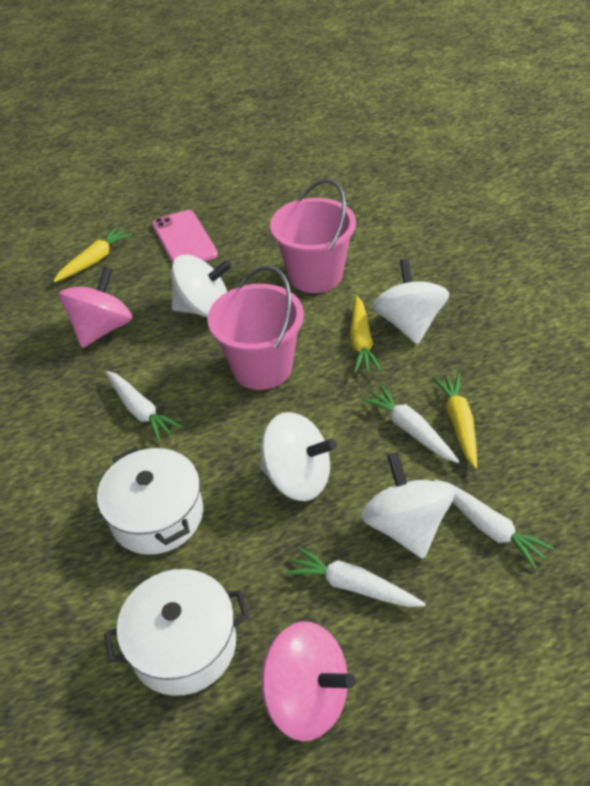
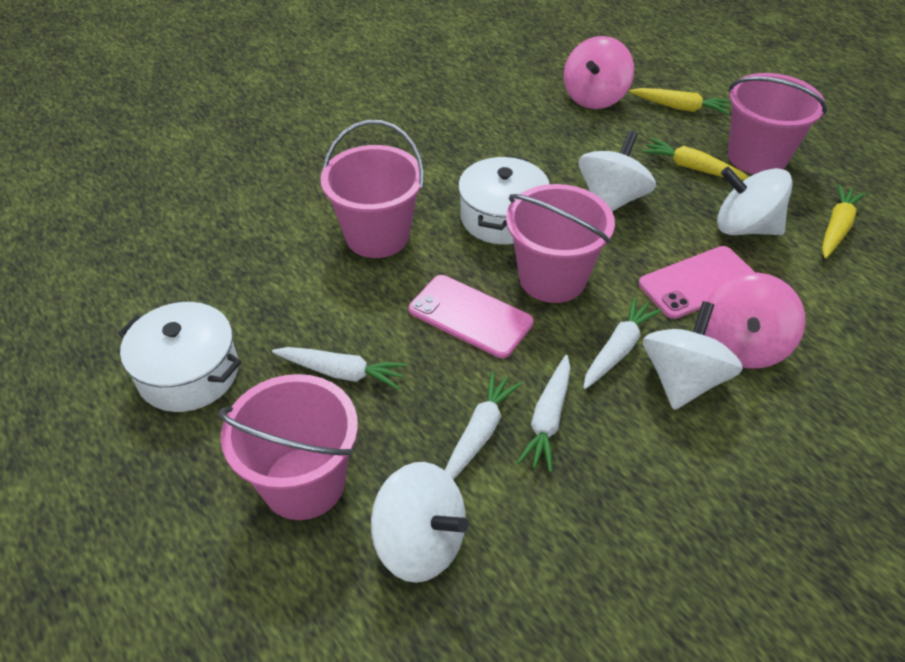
pink bucket: 2 -> 4
pink phone: 1 -> 2

